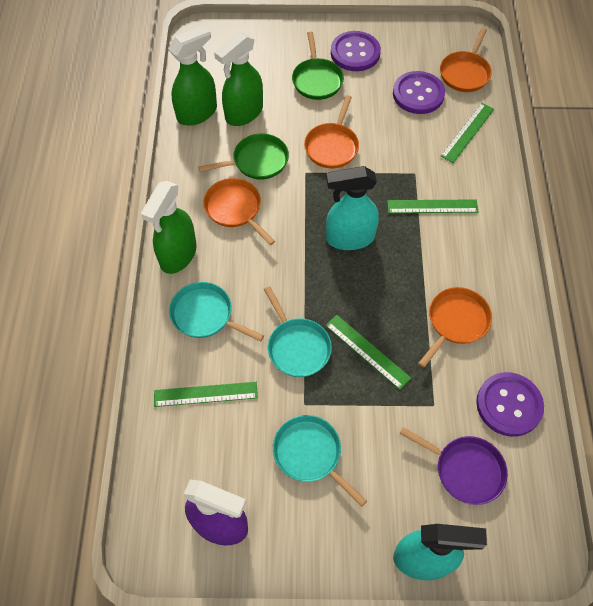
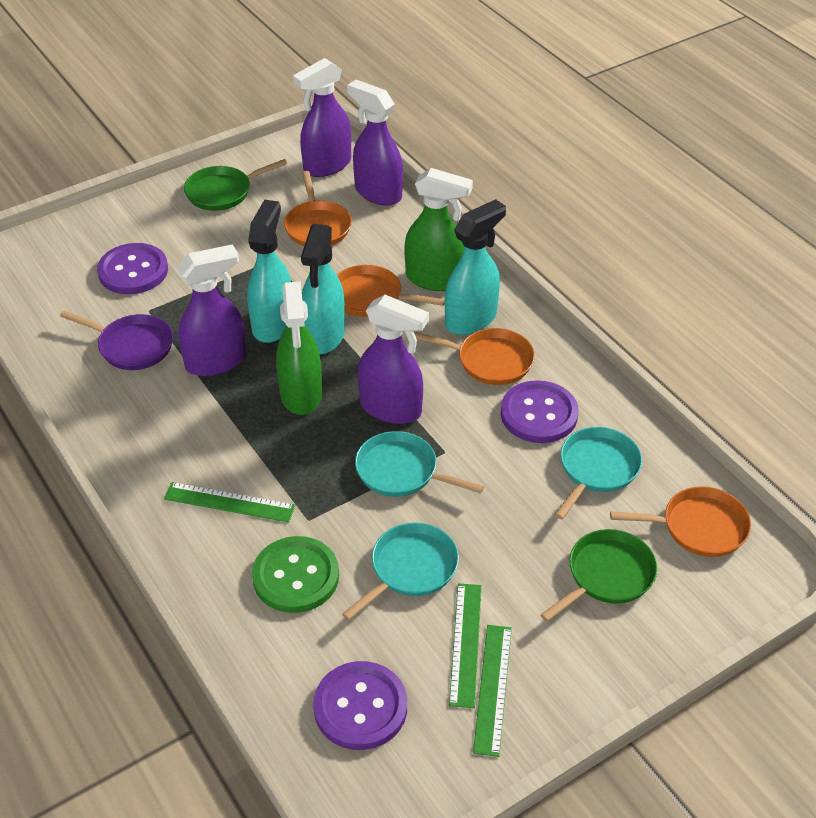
green button: 0 -> 1
green ruler: 4 -> 3
green spray bottle: 3 -> 2
purple spray bottle: 1 -> 4
turquoise spray bottle: 2 -> 3

